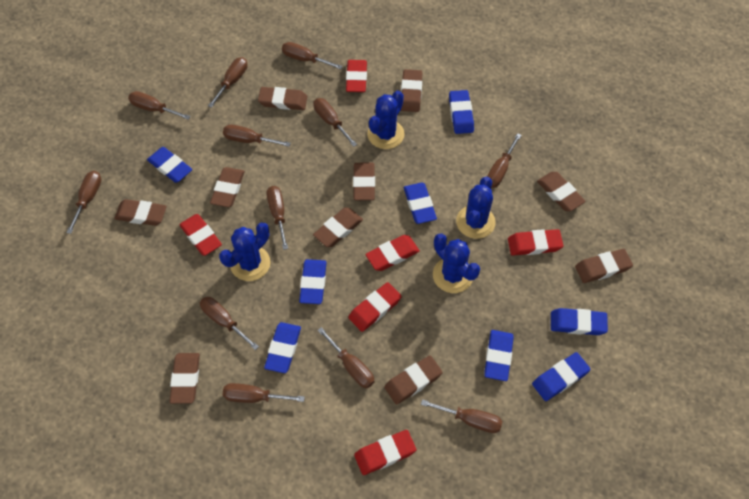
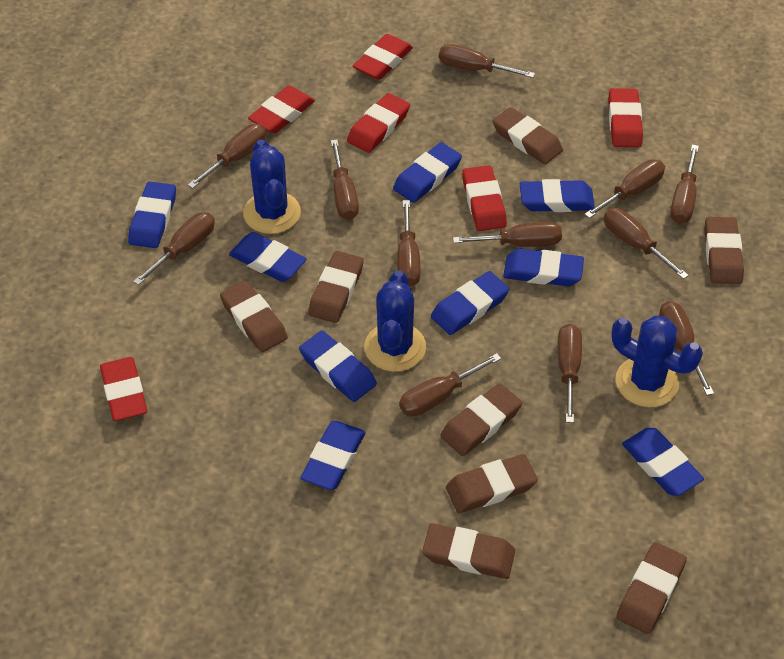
blue cactus: 4 -> 3
blue eraser: 8 -> 9
brown eraser: 10 -> 8

